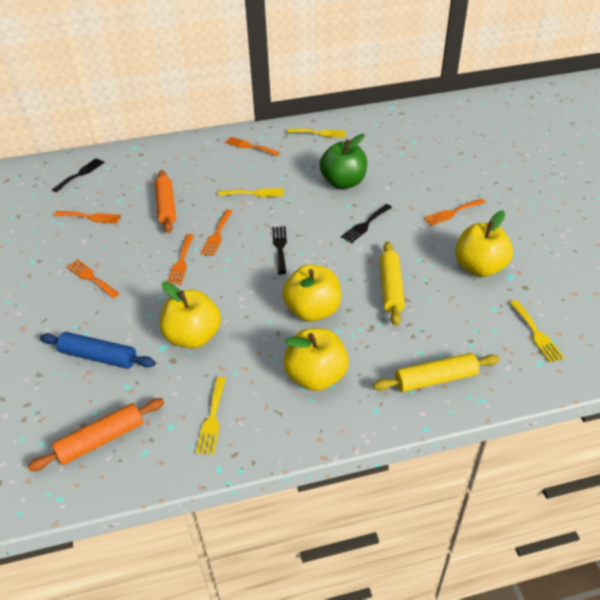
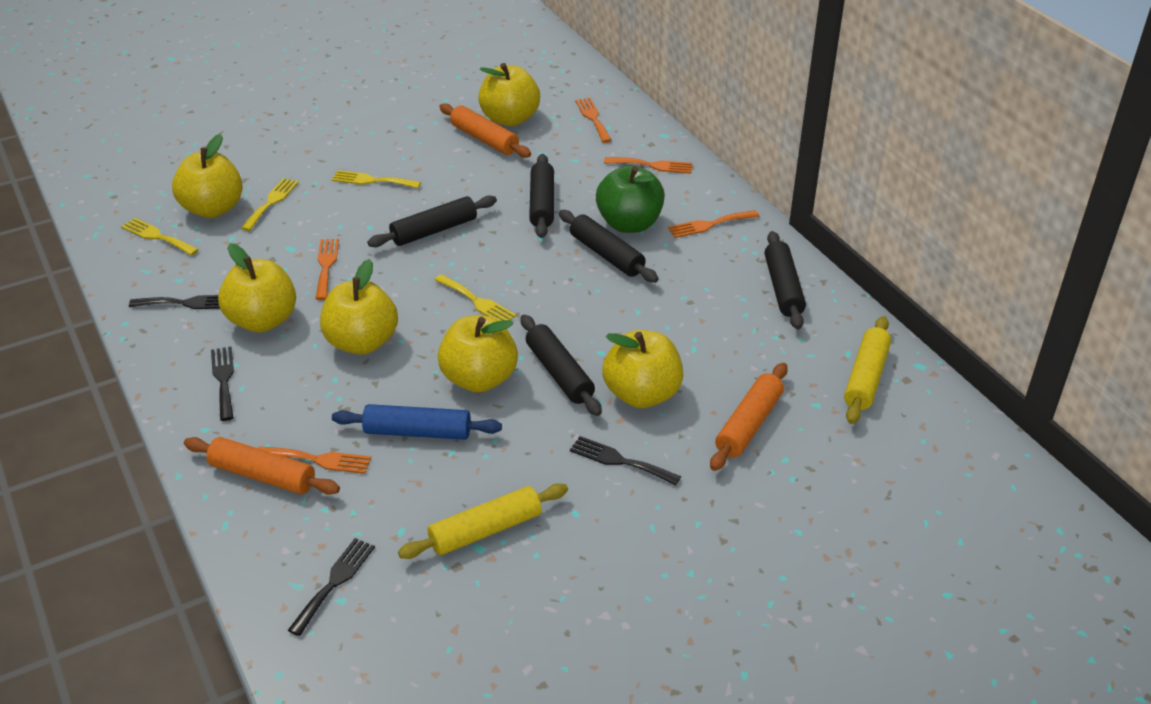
black fork: 3 -> 4
black rolling pin: 0 -> 5
orange fork: 6 -> 5
orange rolling pin: 2 -> 3
yellow apple: 4 -> 6

